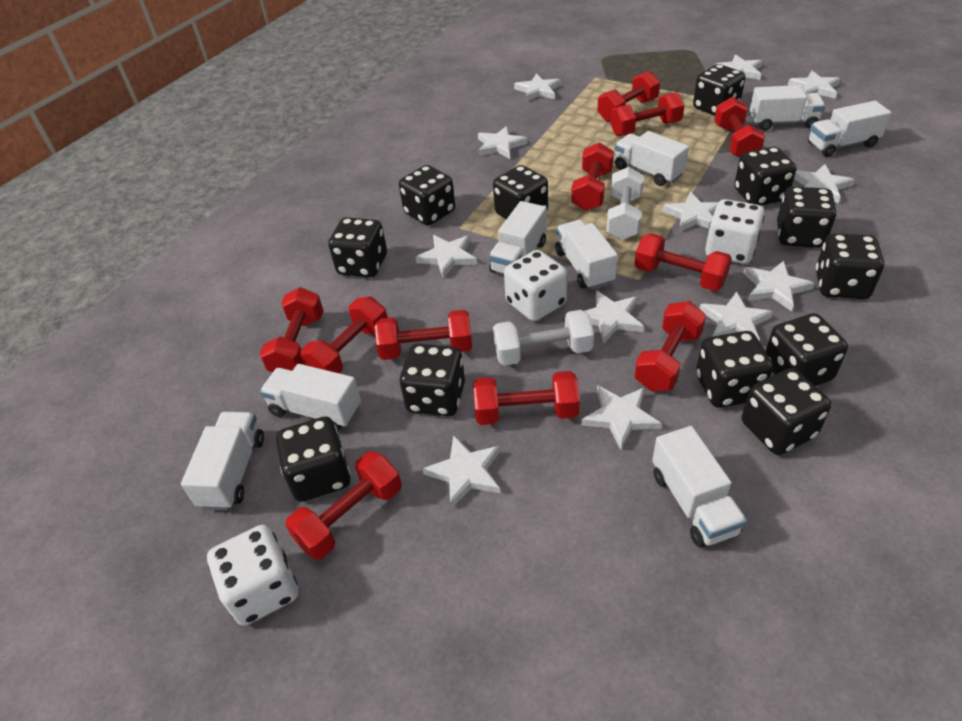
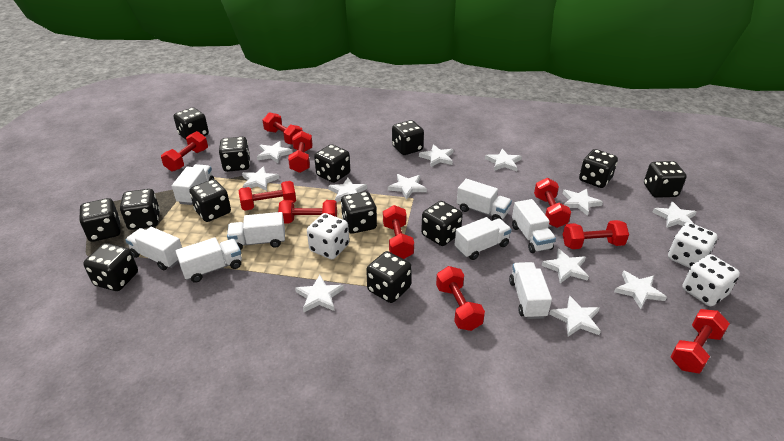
black dice: 12 -> 13
red dumbbell: 11 -> 10
white dumbbell: 2 -> 0

